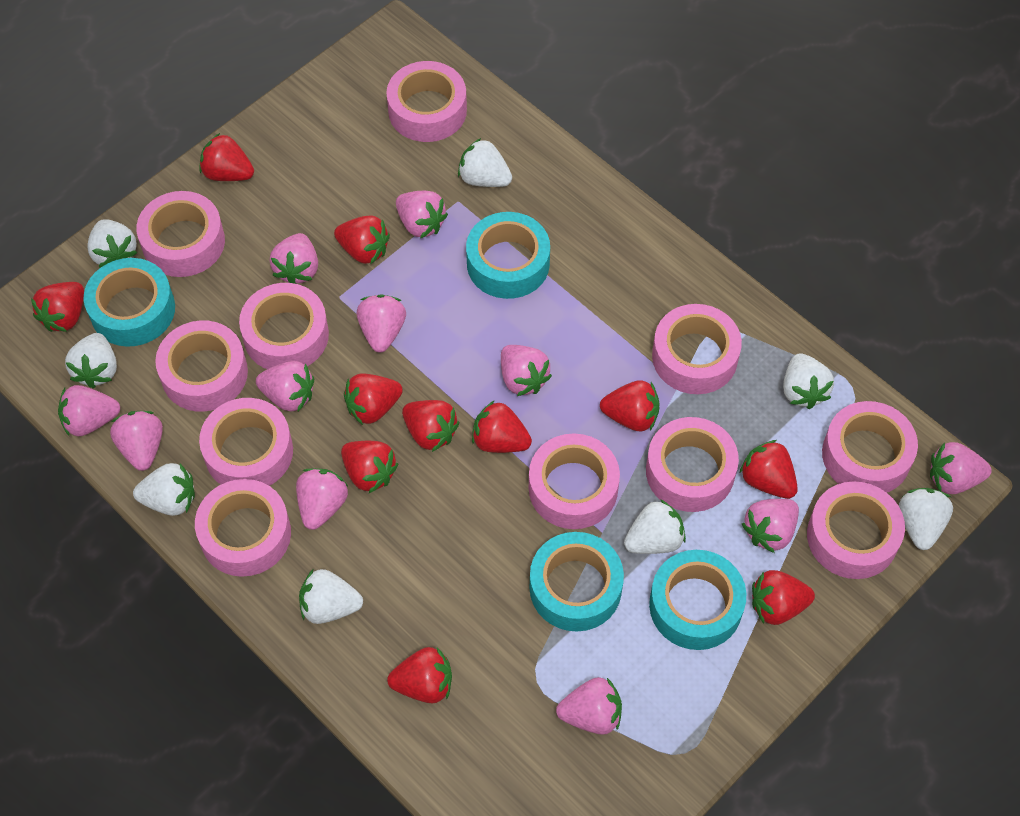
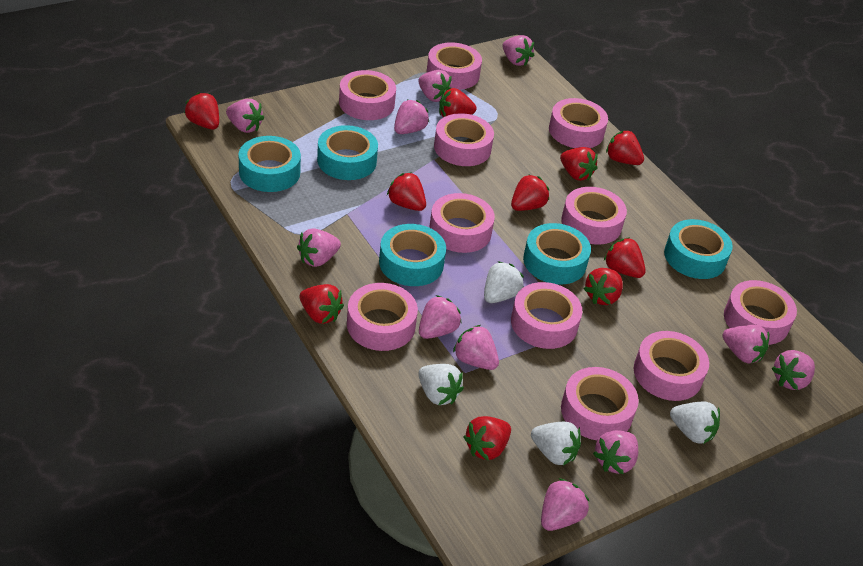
red strawberry: 11 -> 10
turquoise tape: 4 -> 5
white strawberry: 8 -> 4

